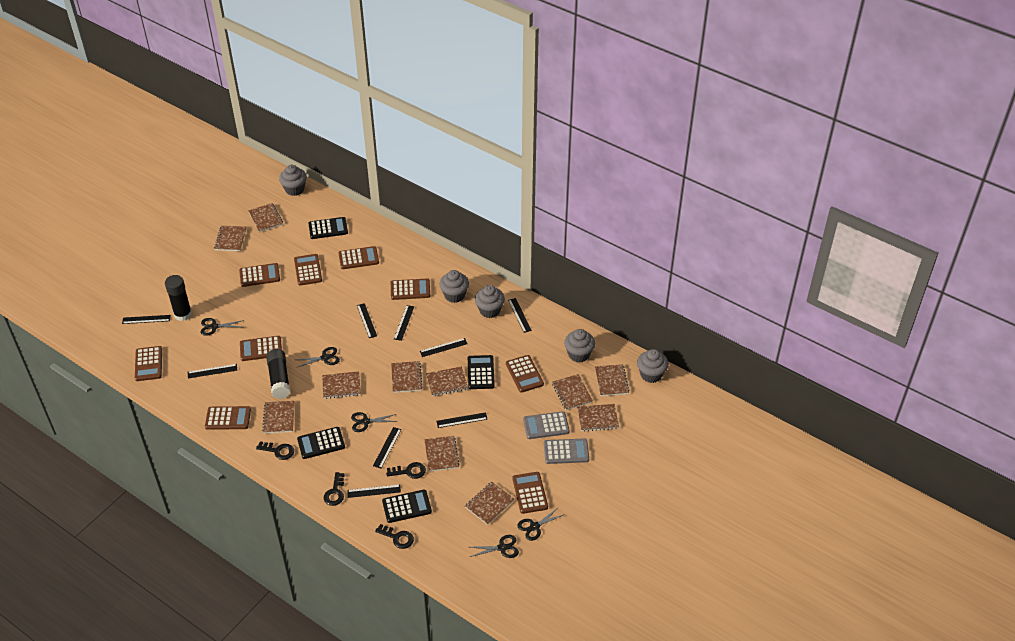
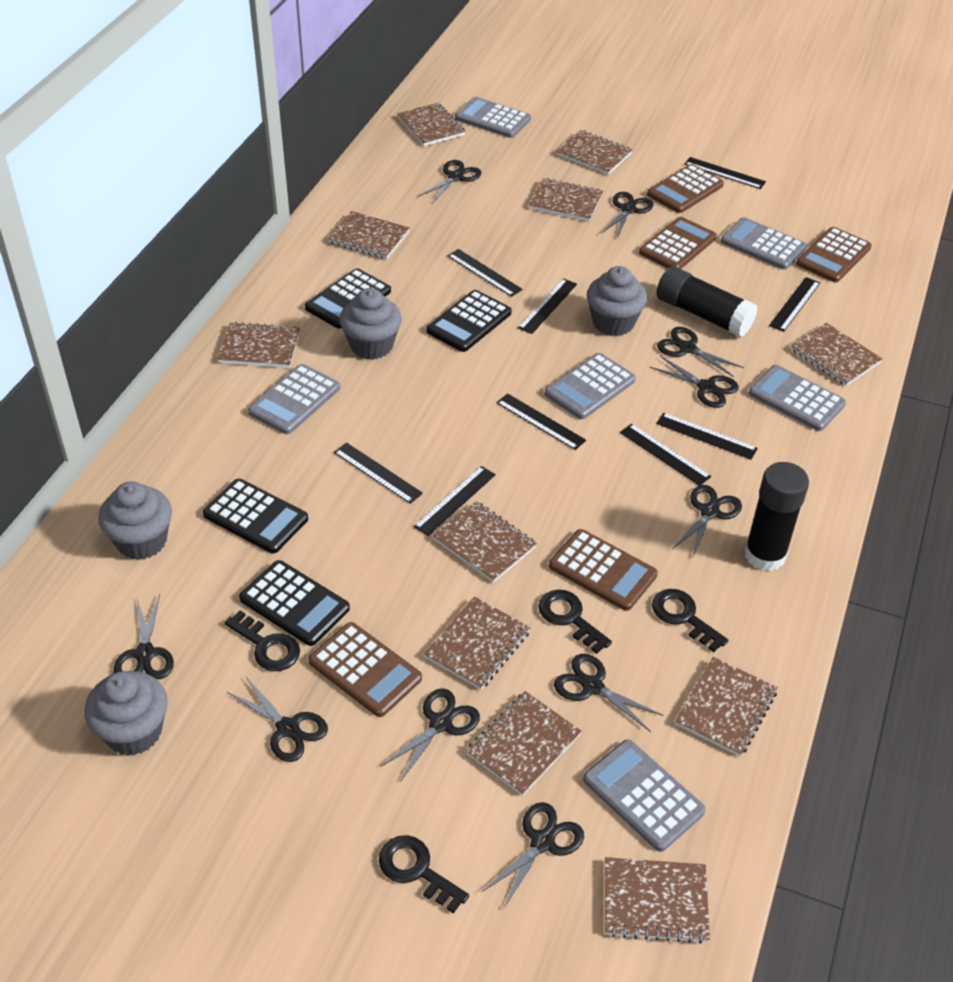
black scissors: 5 -> 10
brown calculator: 9 -> 5
grey calculator: 2 -> 6
grey cupcake: 5 -> 4

